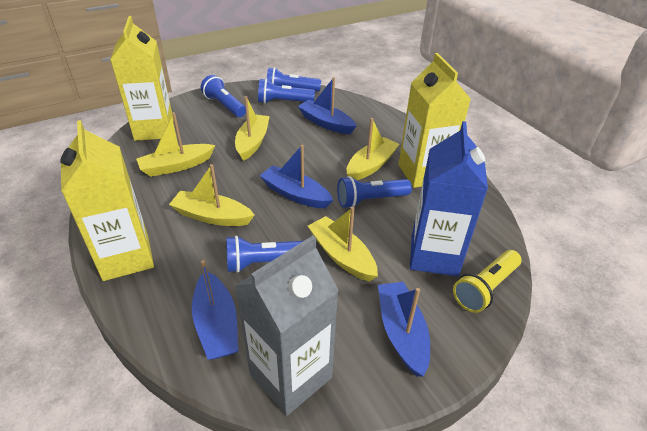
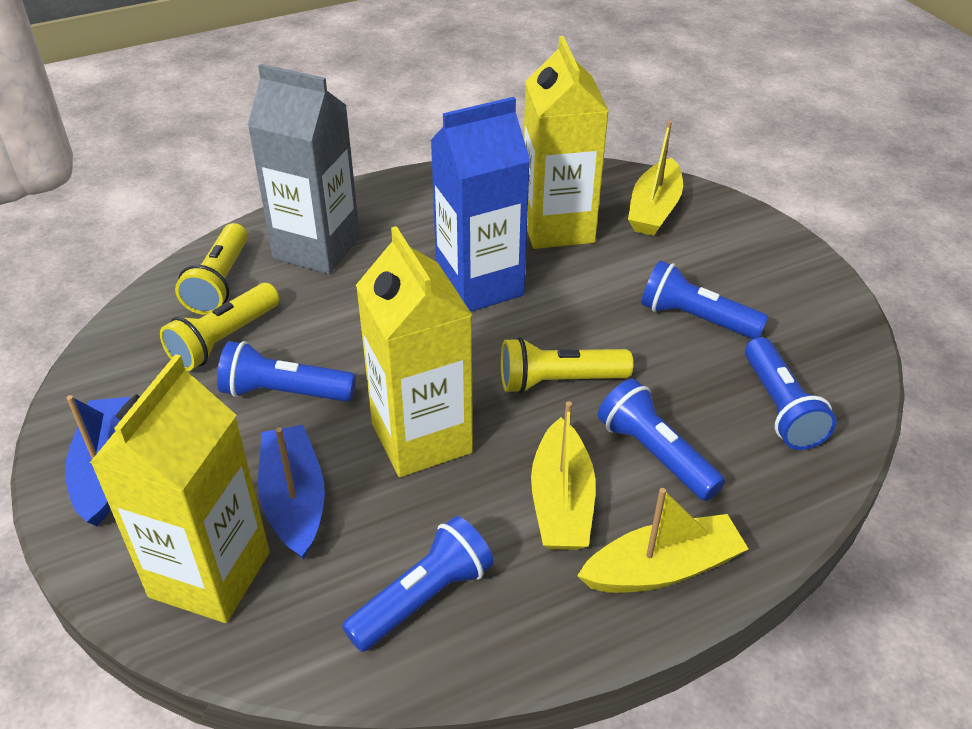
blue boat: 4 -> 2
yellow boat: 5 -> 3
yellow flashlight: 1 -> 3

